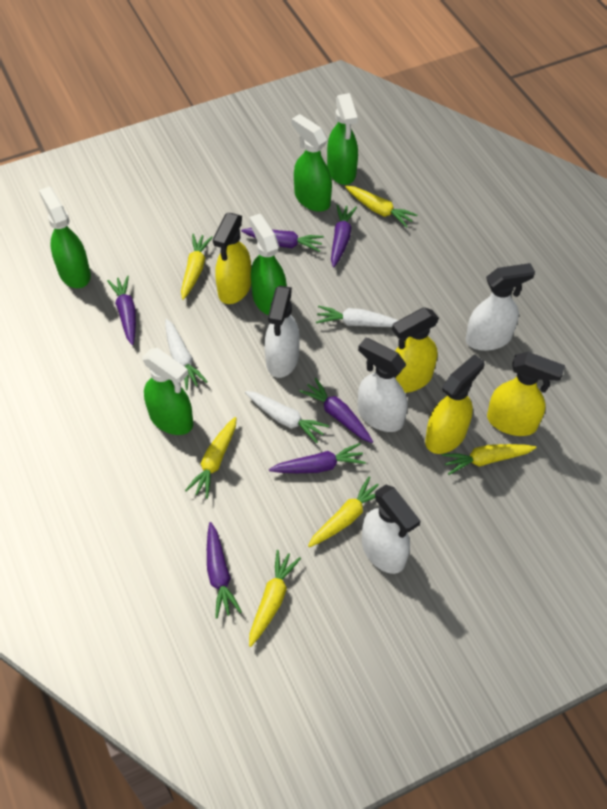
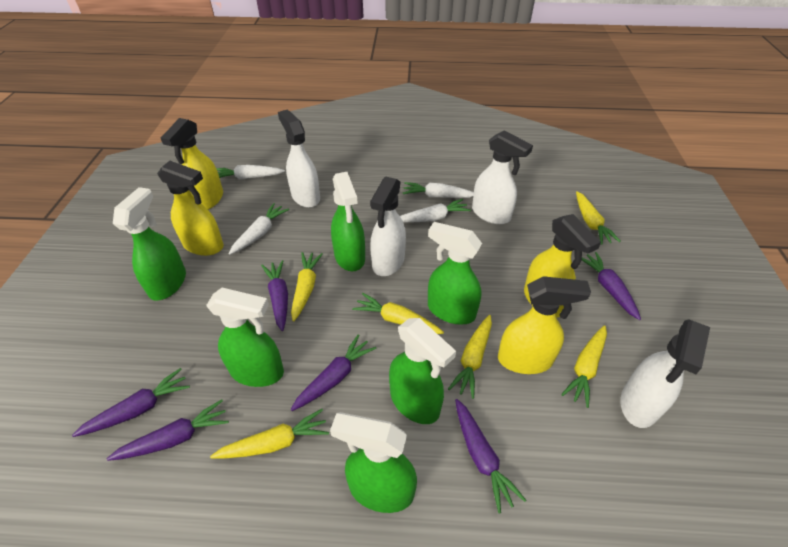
green spray bottle: 5 -> 6
white carrot: 3 -> 4

